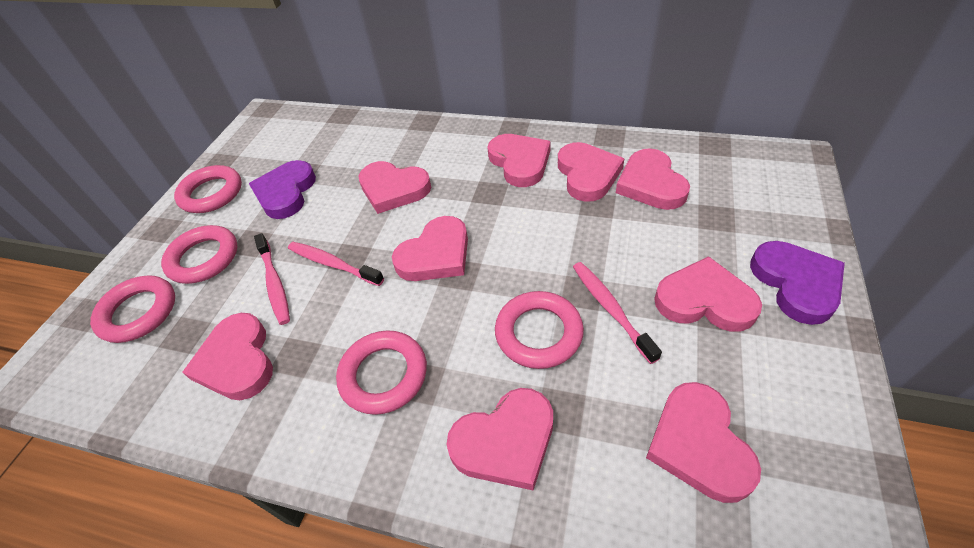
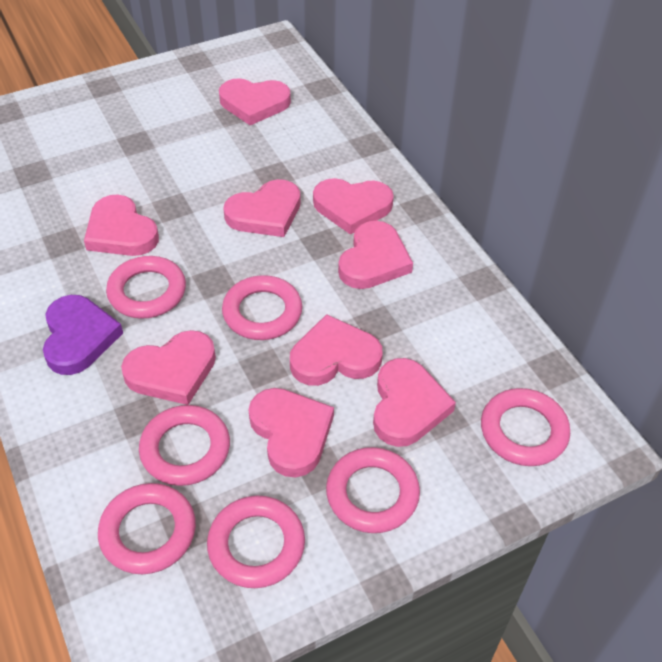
pink ring: 5 -> 7
pink toothbrush: 3 -> 0
purple heart: 2 -> 1

